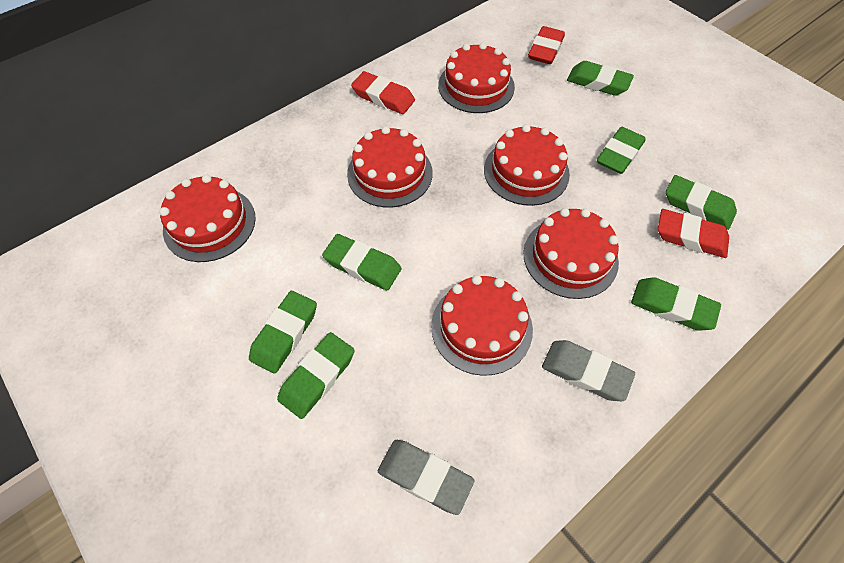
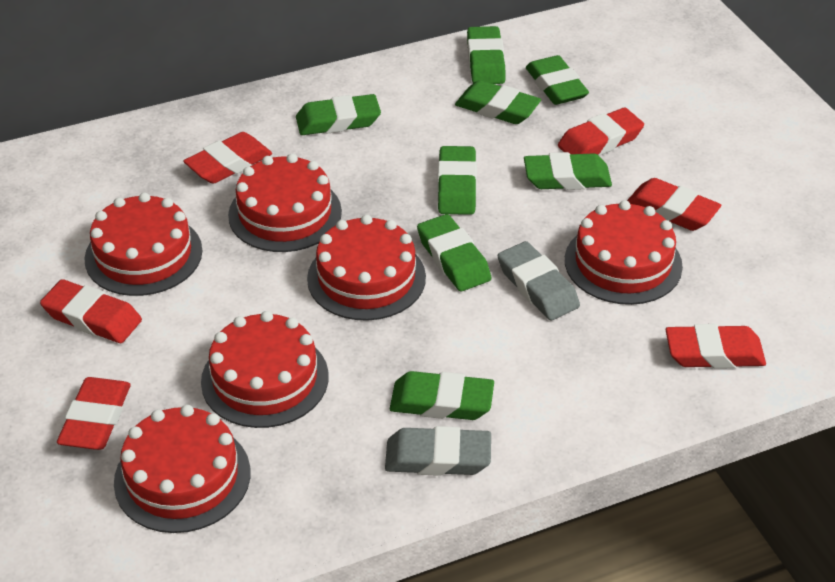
green eraser: 7 -> 8
red eraser: 3 -> 6

